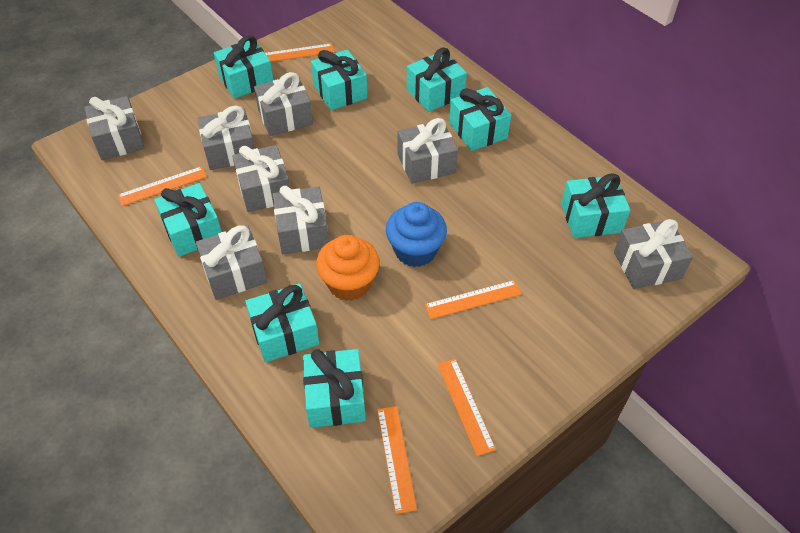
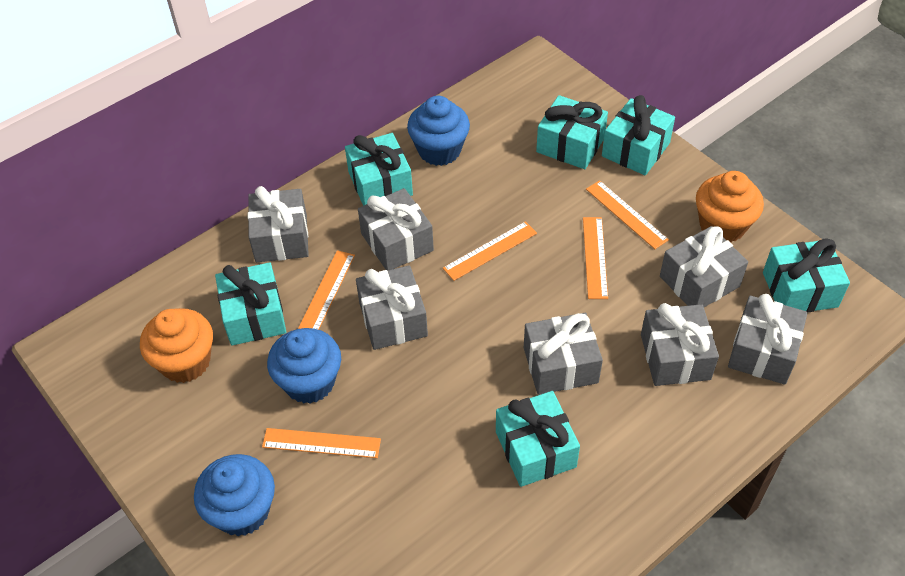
blue cupcake: 1 -> 3
grey gift: 8 -> 7
orange cupcake: 1 -> 2
turquoise gift: 8 -> 6

